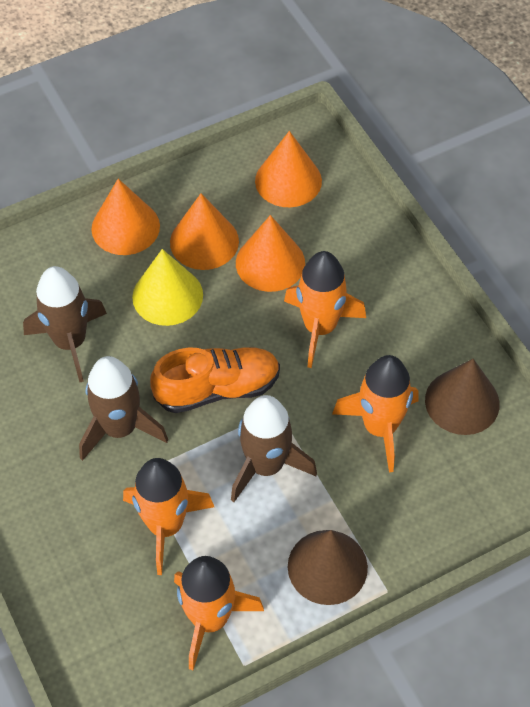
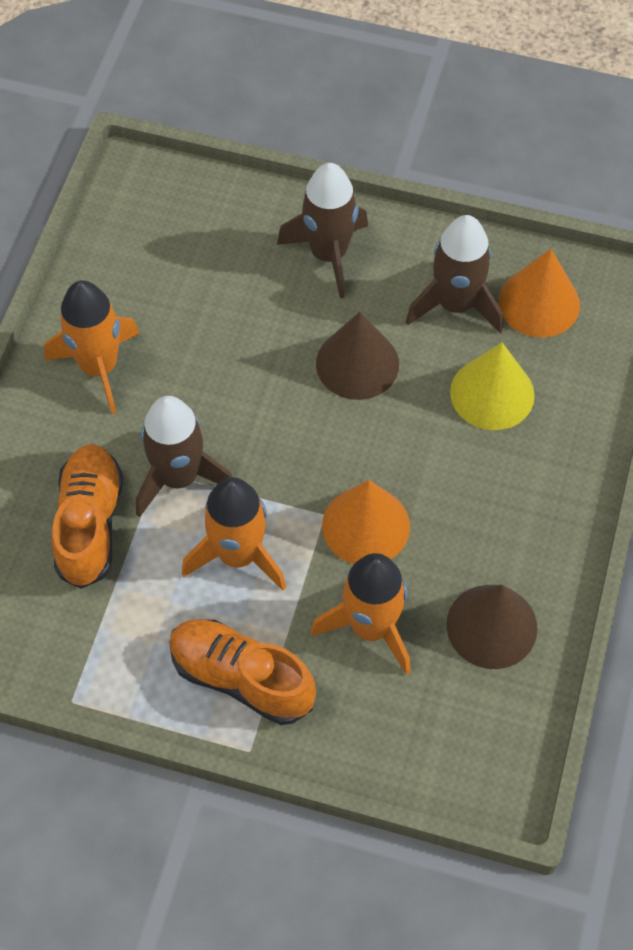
orange cone: 4 -> 2
orange rocket: 4 -> 3
orange shoe: 1 -> 2

